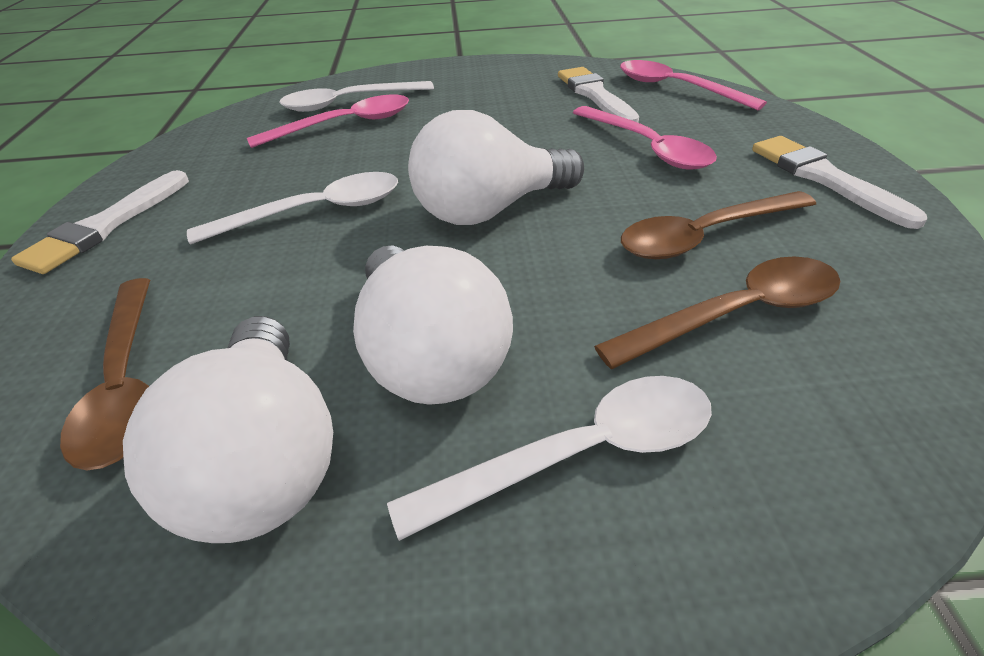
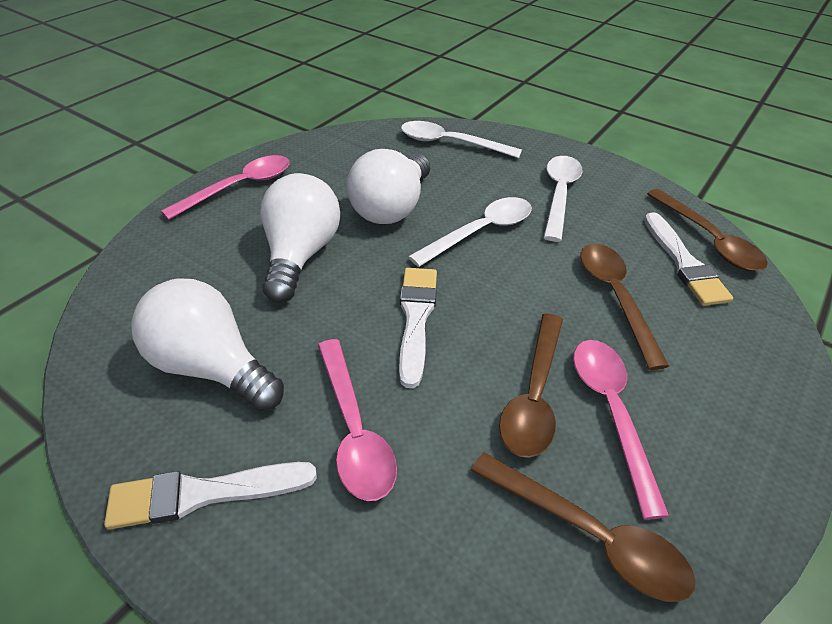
brown spoon: 3 -> 4

